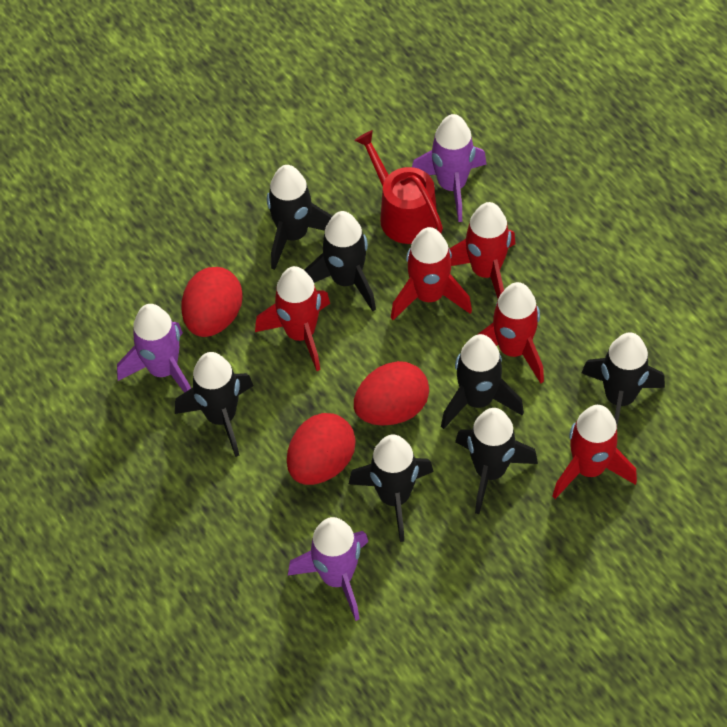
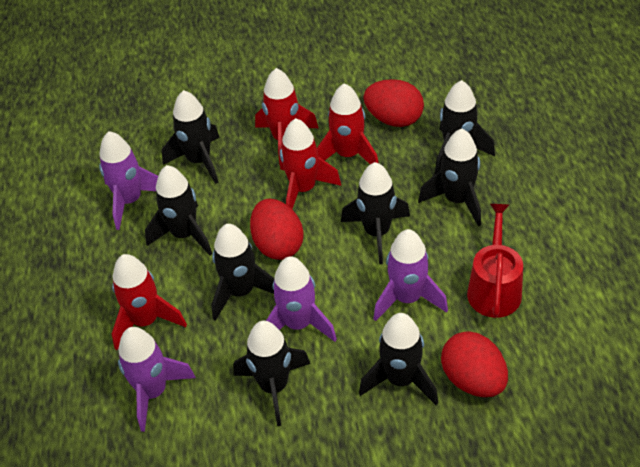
black rocket: 7 -> 8
purple rocket: 3 -> 4
red rocket: 5 -> 4

